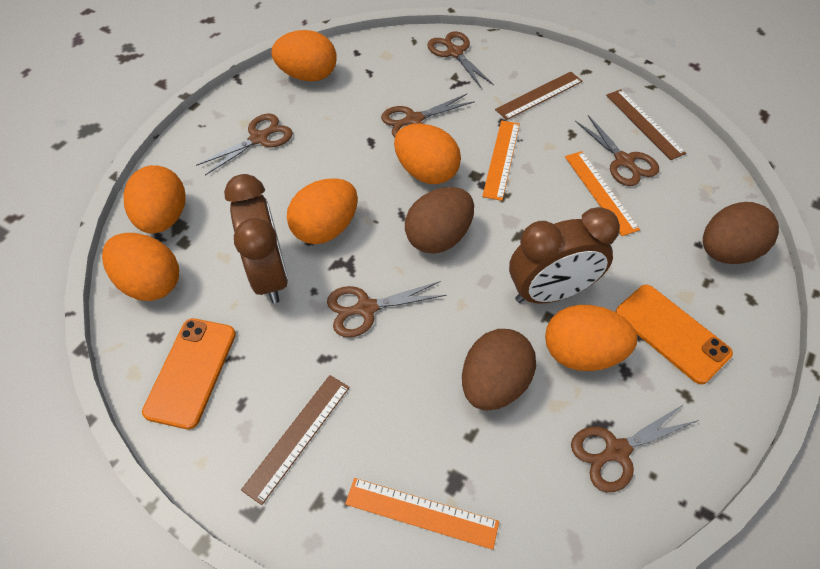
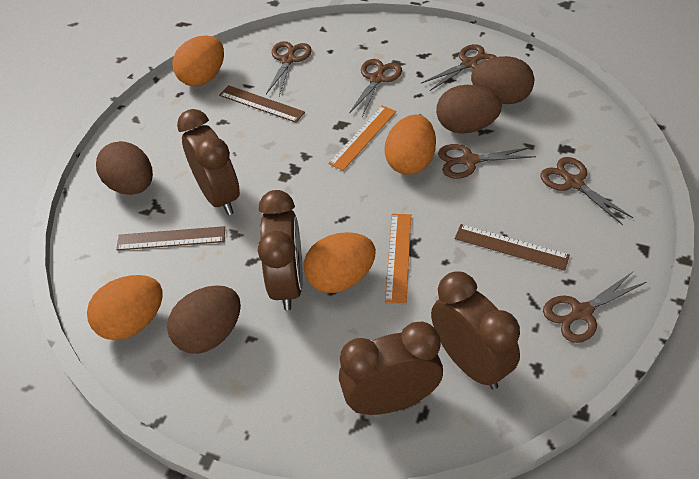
brown clock: 2 -> 4
brown egg: 3 -> 4
orange egg: 6 -> 4
orange phone: 2 -> 0
orange ruler: 3 -> 2

